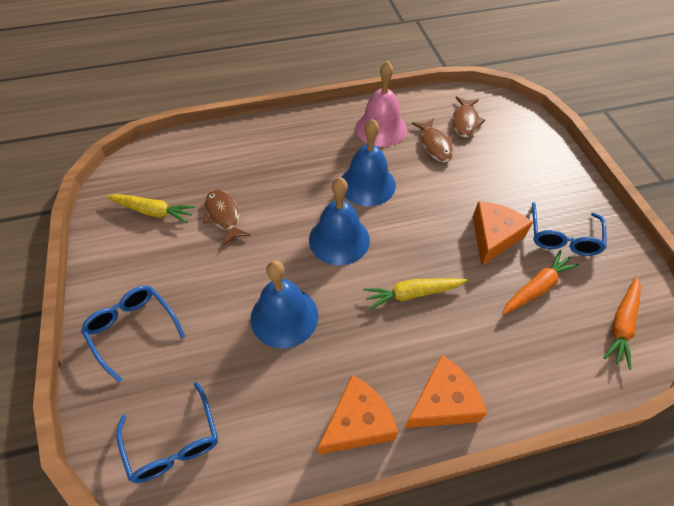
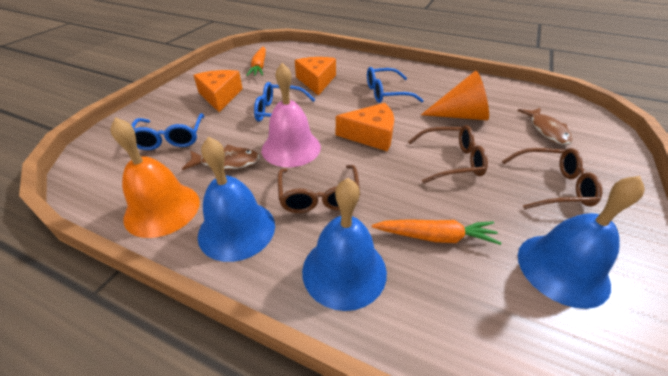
brown fish: 3 -> 2
brown glasses: 0 -> 3
orange bell: 0 -> 1
orange cone: 0 -> 1
yellow carrot: 2 -> 0

